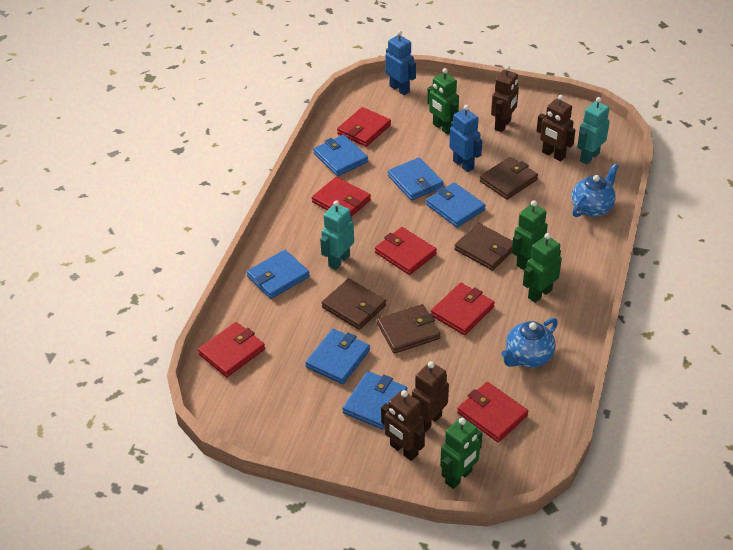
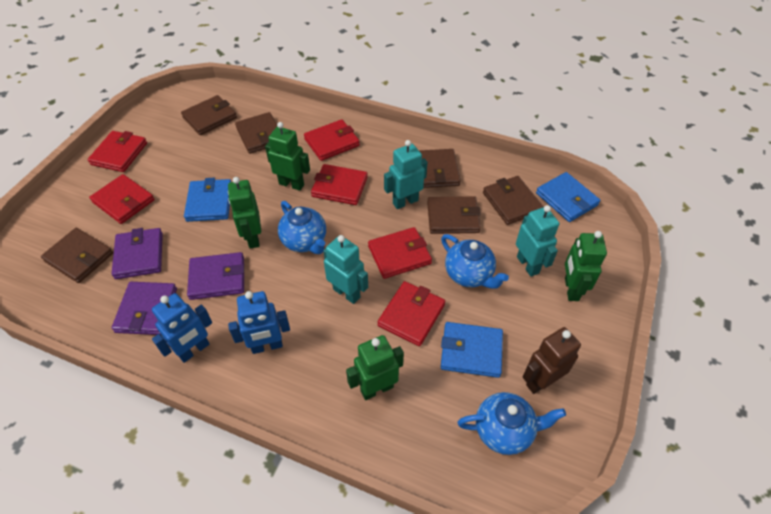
blue teapot: 2 -> 3
blue wallet: 6 -> 3
brown robot: 4 -> 1
brown wallet: 4 -> 6
purple wallet: 0 -> 3
turquoise robot: 2 -> 3

